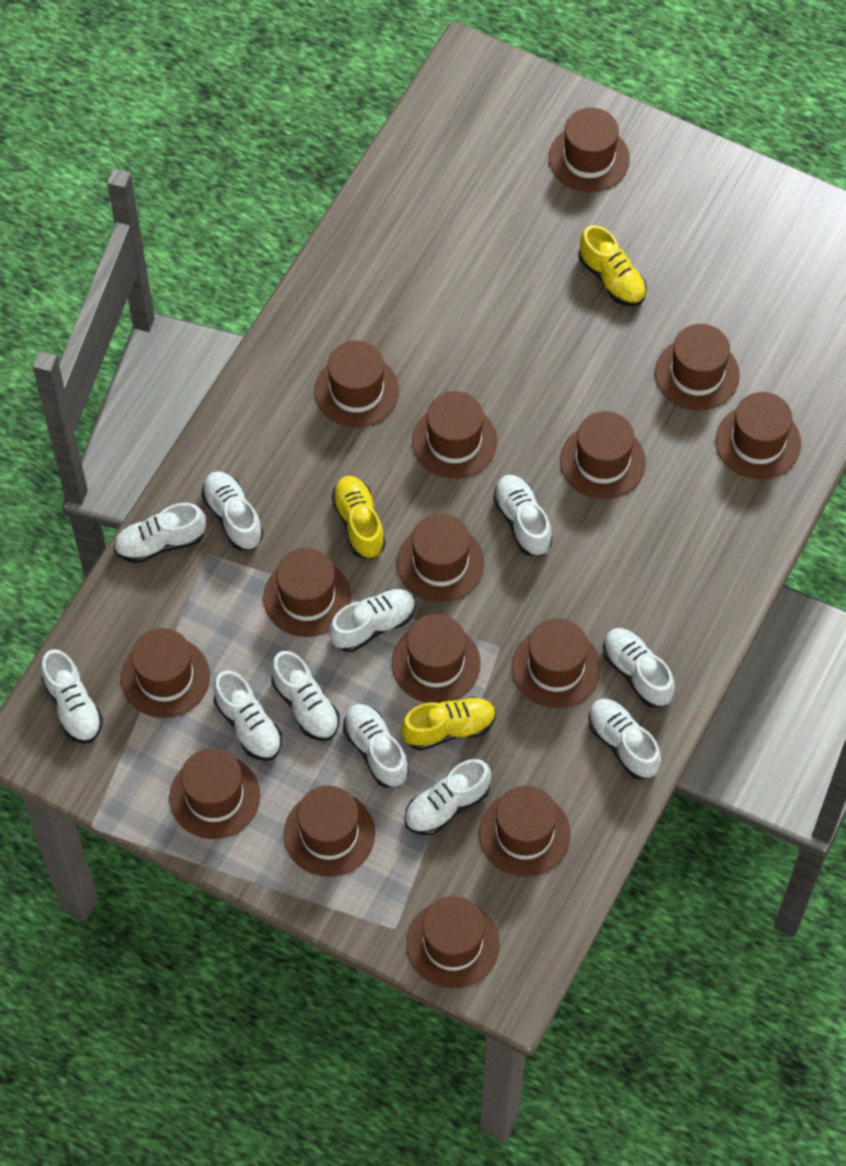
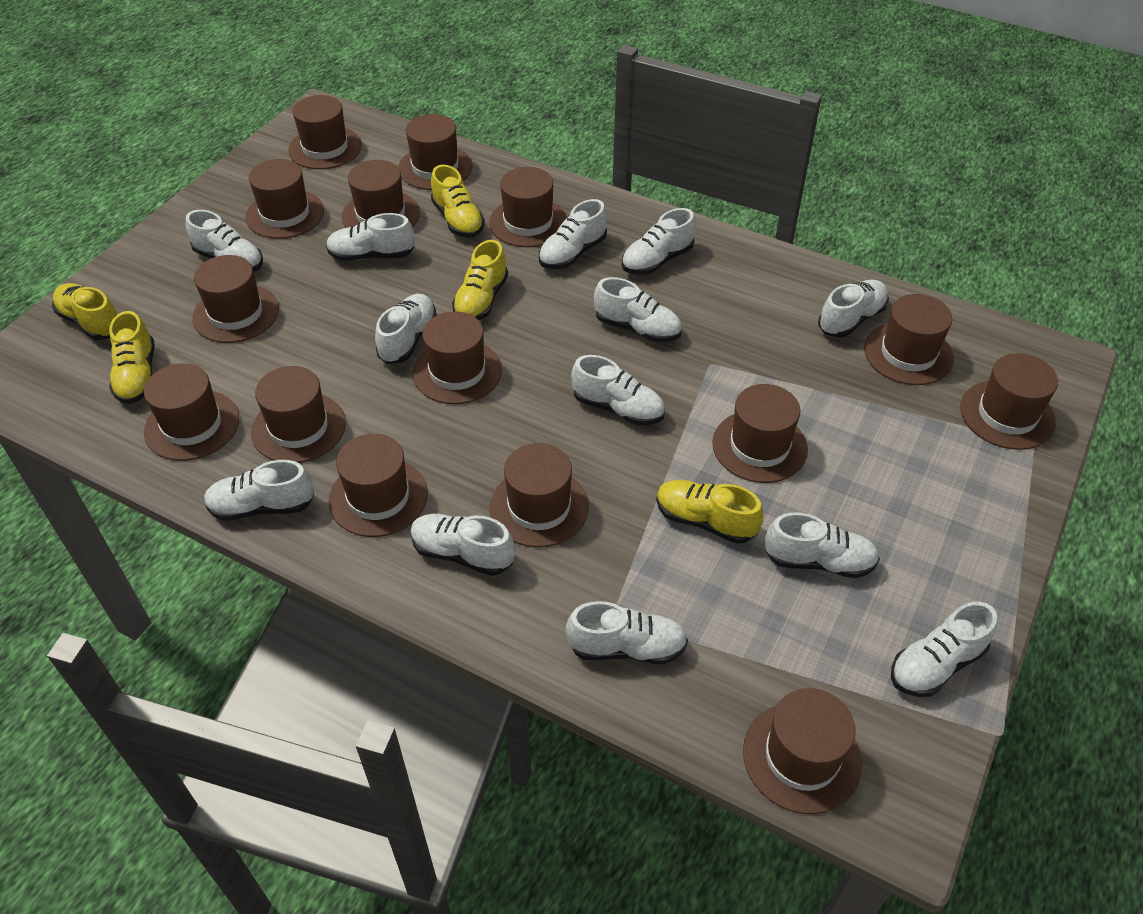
white shoe: 11 -> 13
yellow shoe: 3 -> 5

